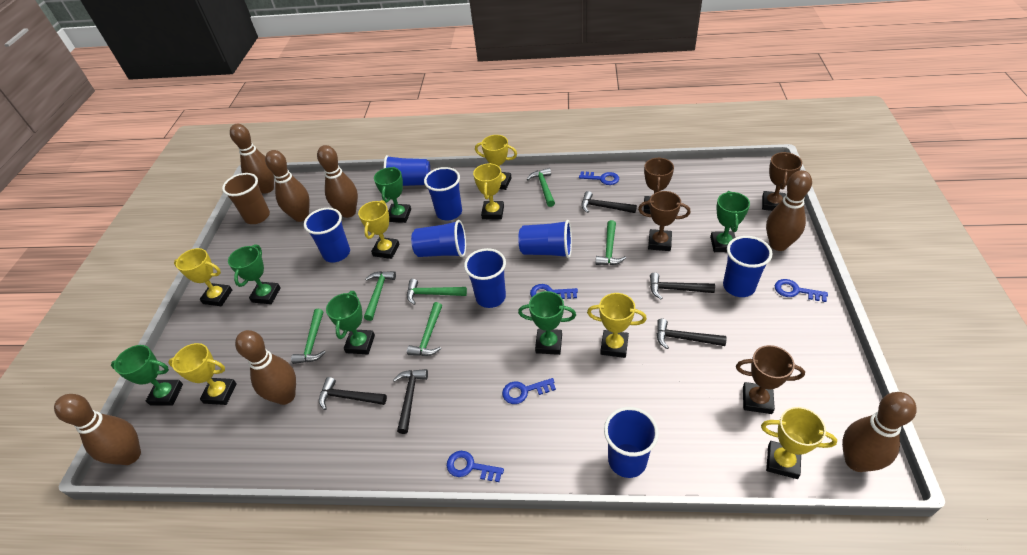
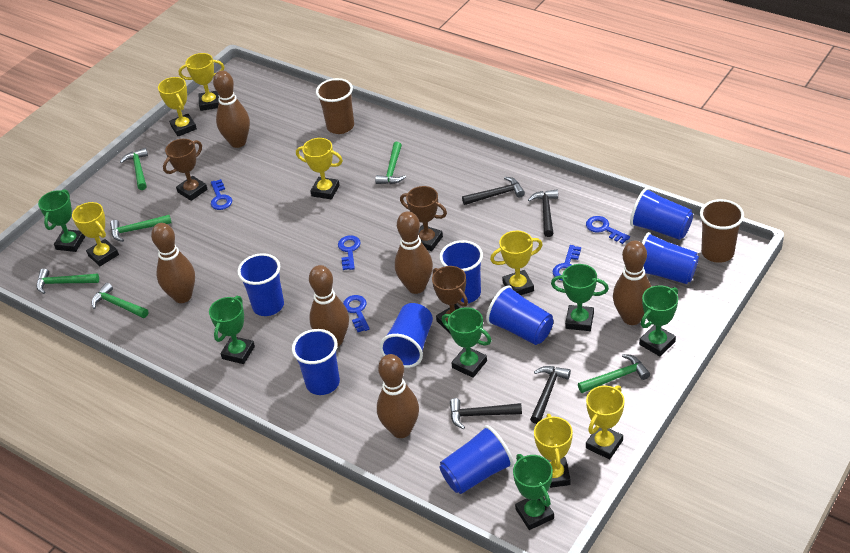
black hammer: 5 -> 4
brown bowling pin: 7 -> 6
brown cup: 1 -> 2
brown trophy: 4 -> 3

